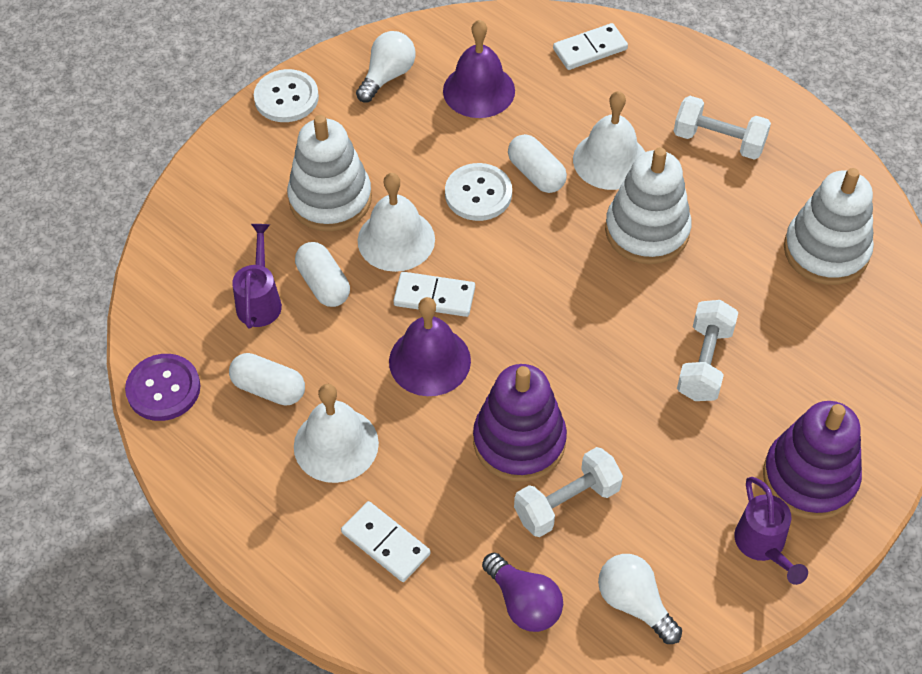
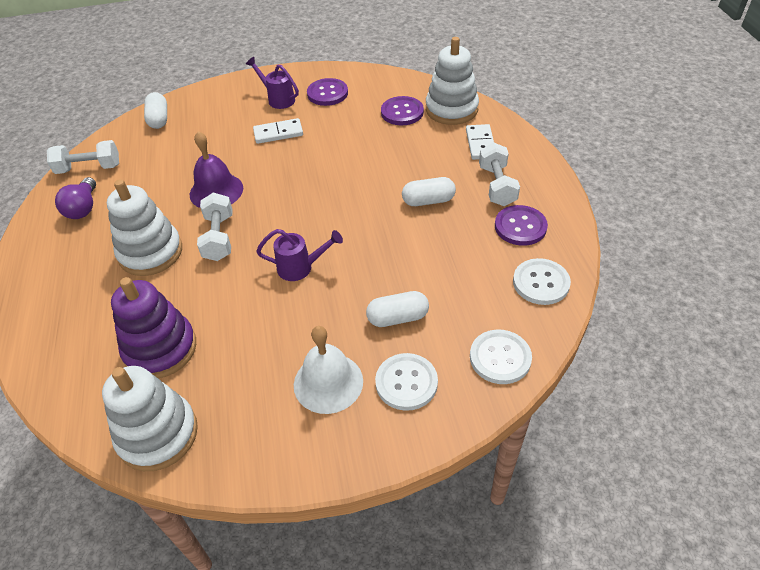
purple bell: 2 -> 1
purple button: 1 -> 3
purple stacking toy: 2 -> 1
white bell: 3 -> 1
white button: 2 -> 3
white domino: 3 -> 2
white light bulb: 2 -> 0

